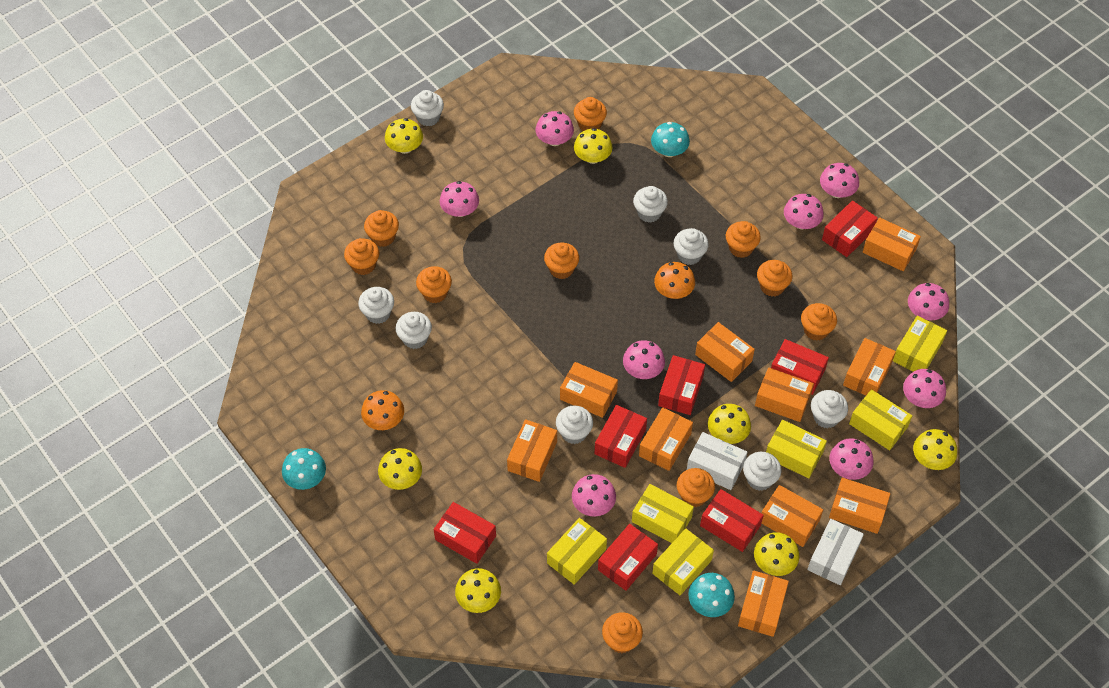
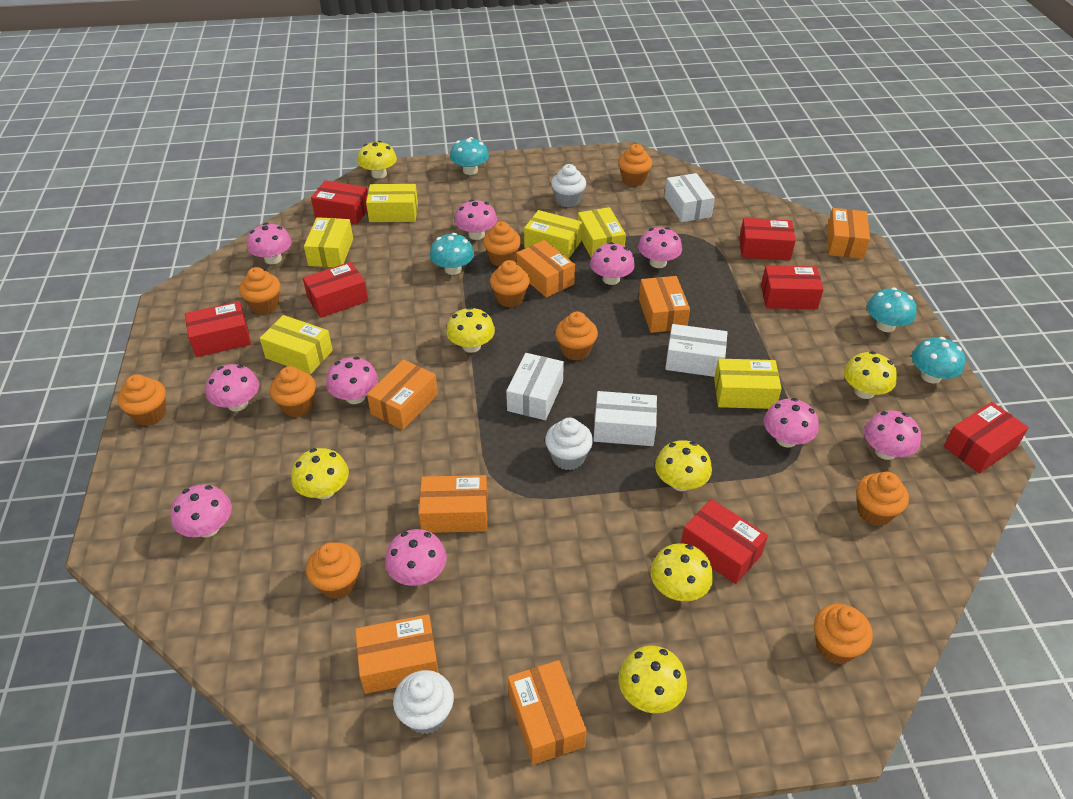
orange box: 10 -> 7
orange mushroom: 2 -> 0
pink mushroom: 9 -> 10
turquoise mushroom: 3 -> 4
white box: 2 -> 4
white cupcake: 8 -> 3

